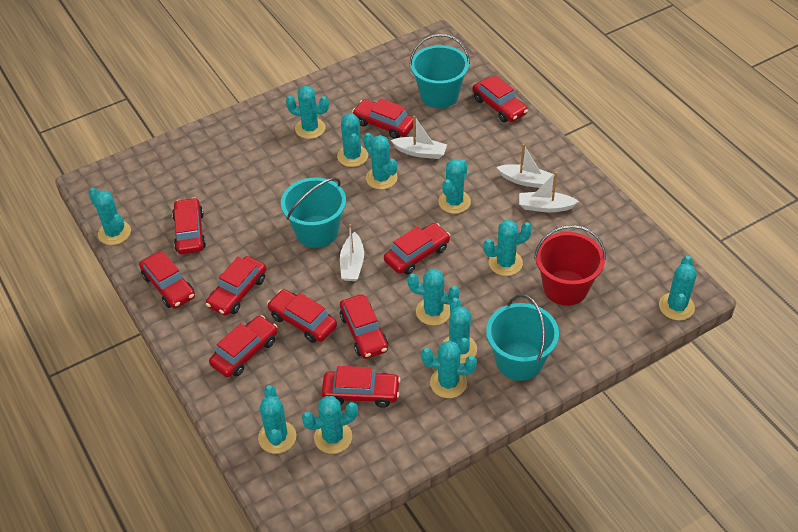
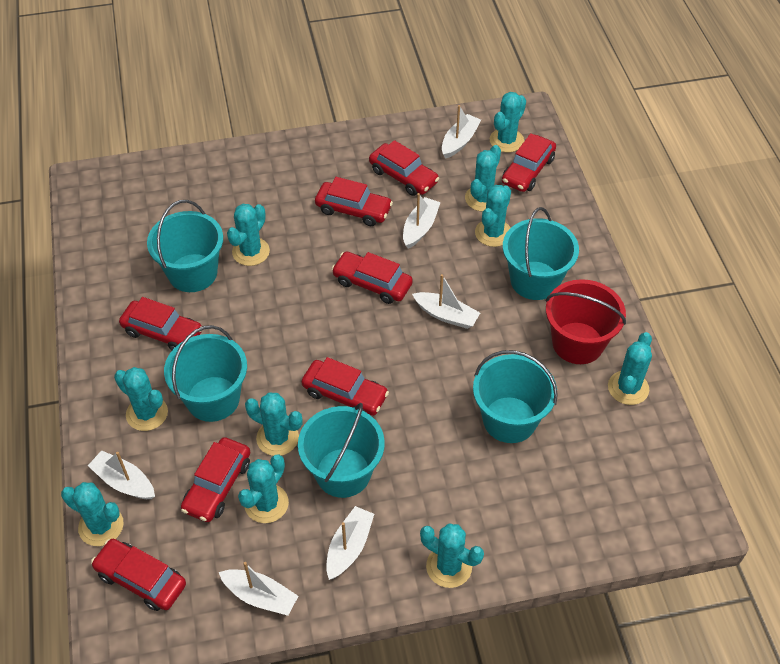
red car: 10 -> 8
turquoise bucket: 3 -> 5
turquoise cactus: 12 -> 10
white boat: 4 -> 6

